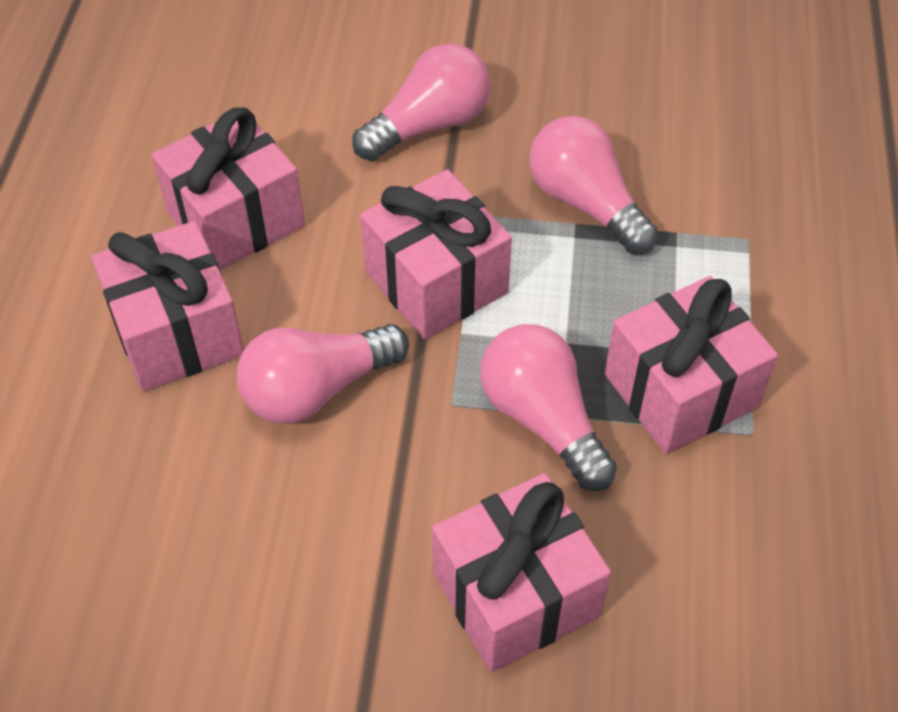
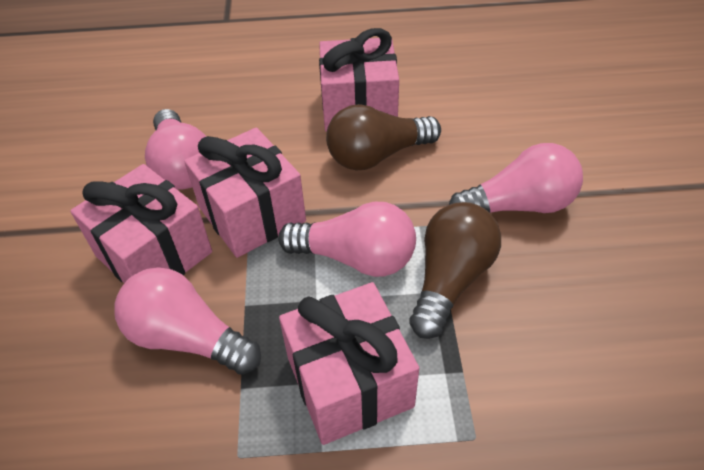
brown light bulb: 0 -> 2
pink gift: 5 -> 4

